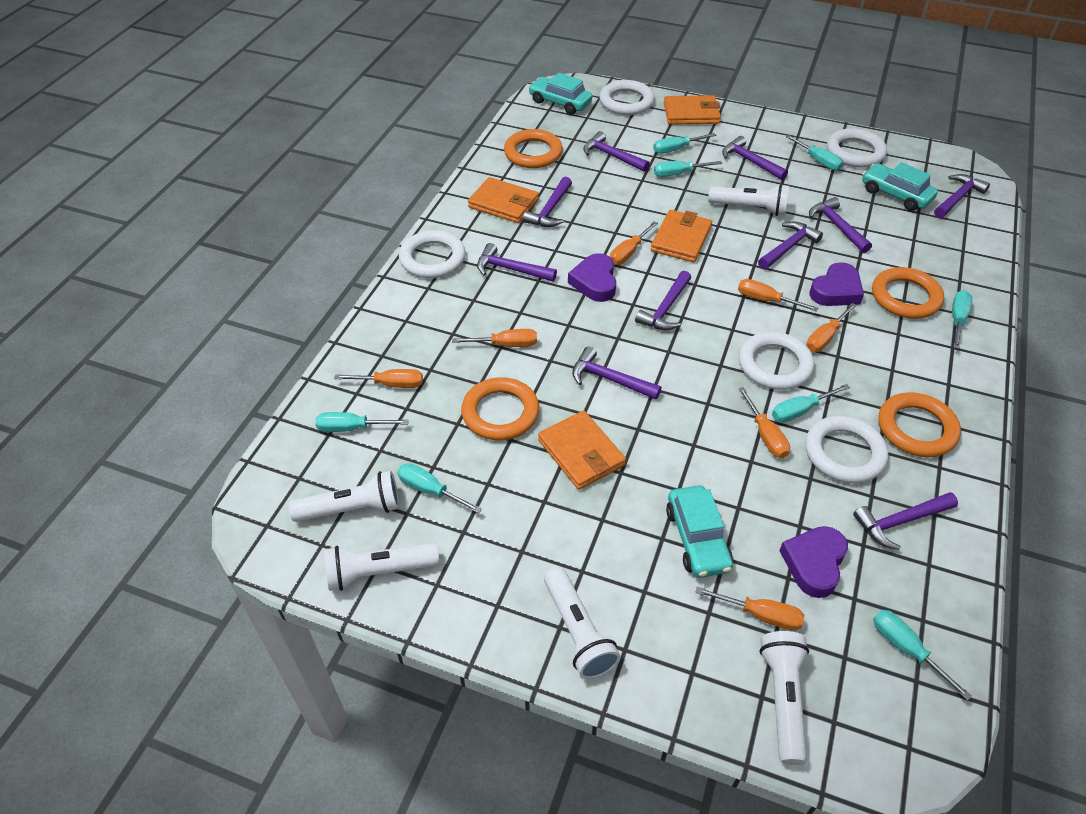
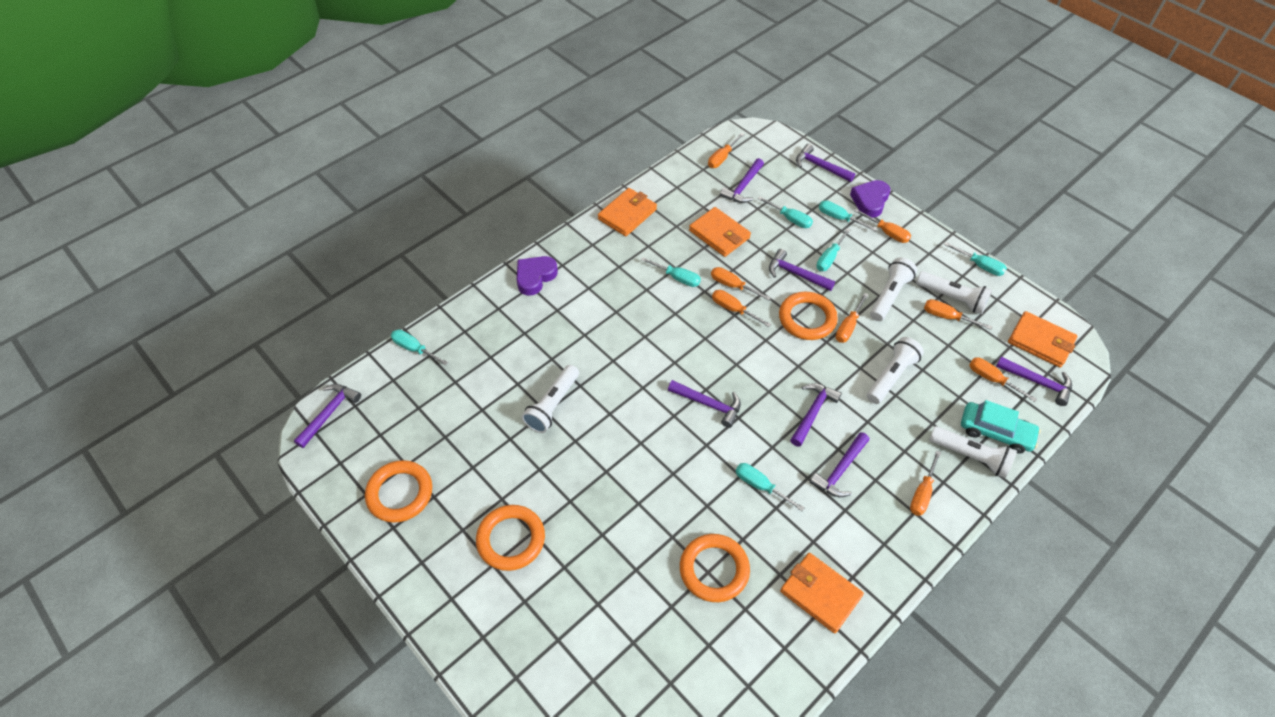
orange screwdriver: 7 -> 8
purple hammer: 10 -> 8
purple heart: 3 -> 2
turquoise car: 3 -> 1
turquoise screwdriver: 8 -> 7
white ring: 5 -> 0

